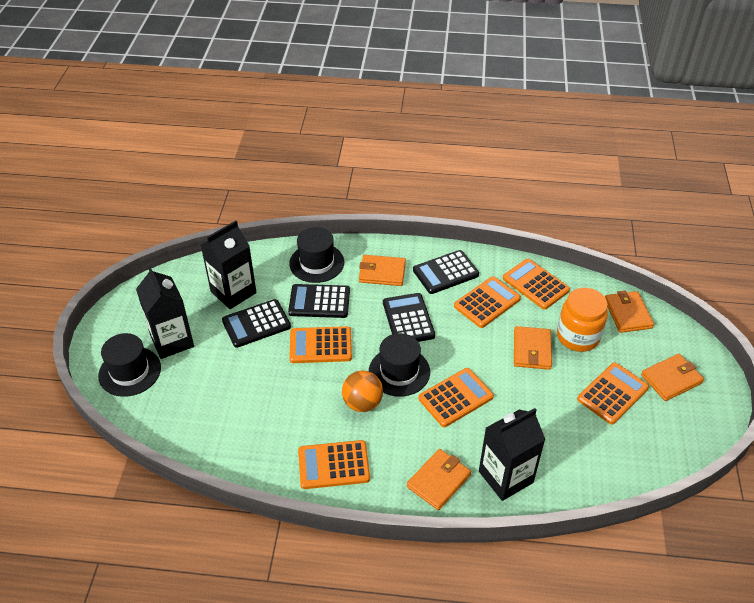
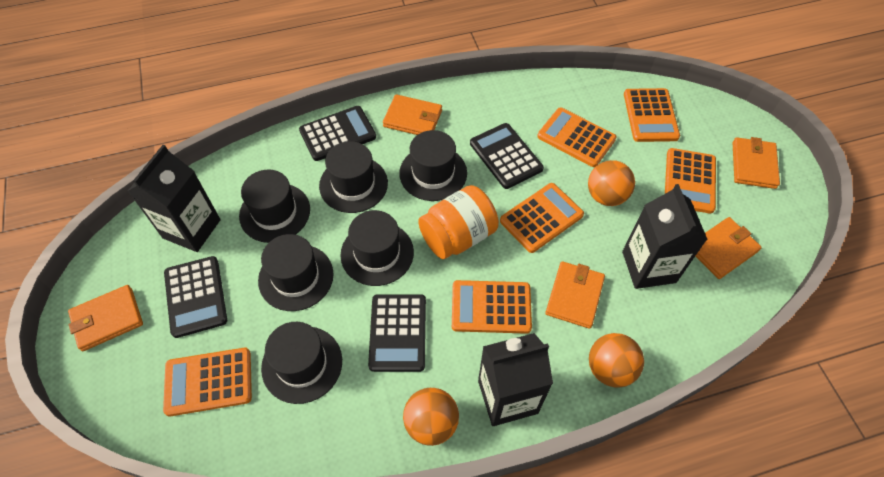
black hat: 3 -> 6
orange ball: 1 -> 3

